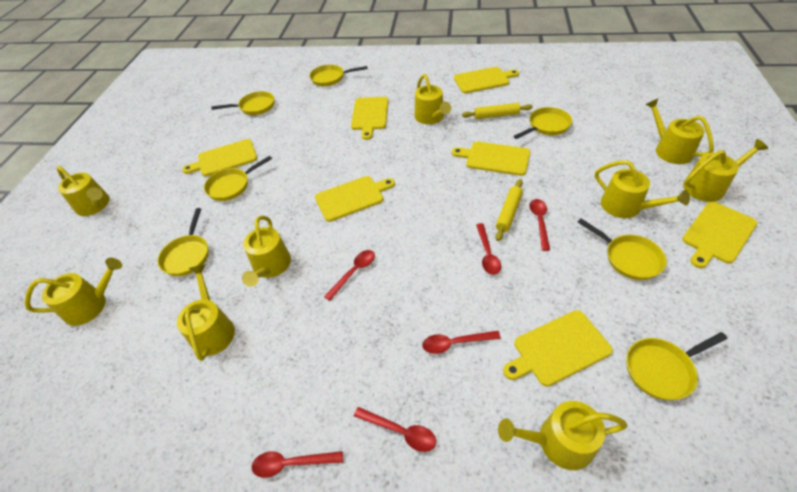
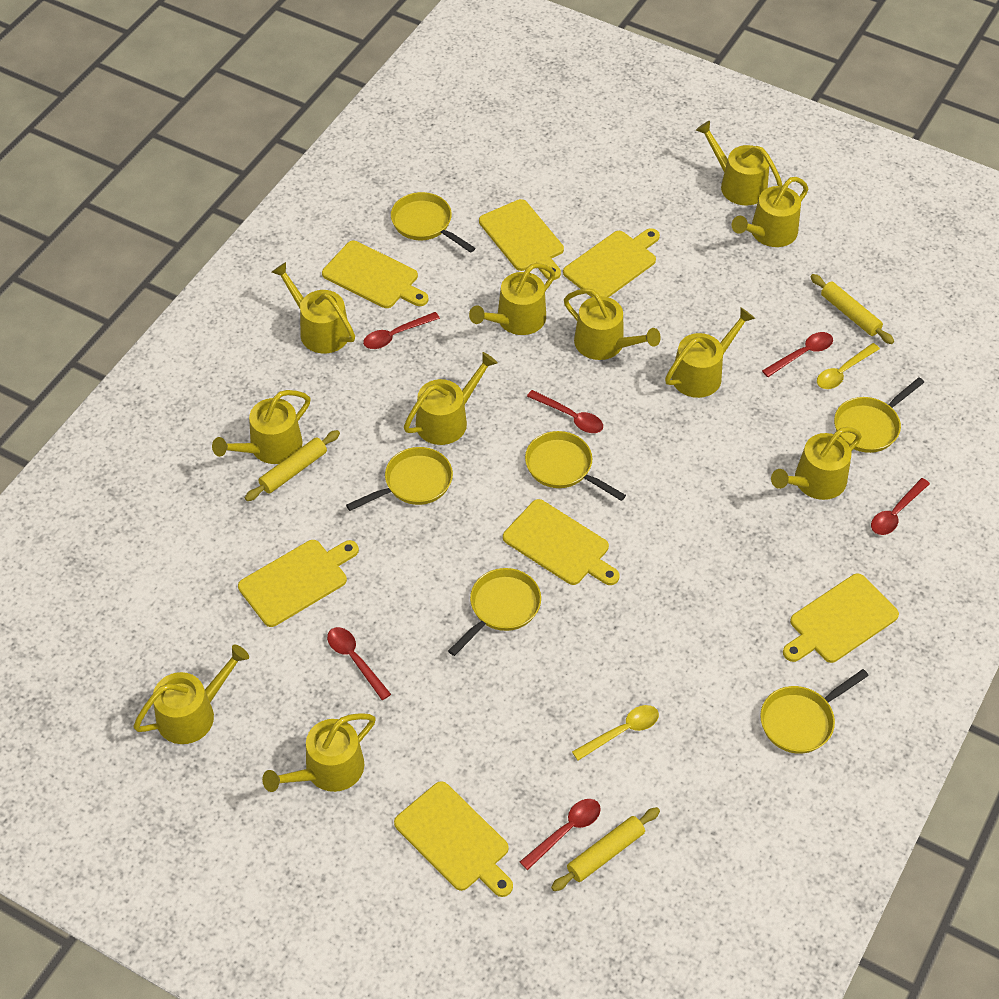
yellow pan: 7 -> 6
yellow rolling pin: 2 -> 3
yellow spoon: 0 -> 2
yellow watering can: 9 -> 11

